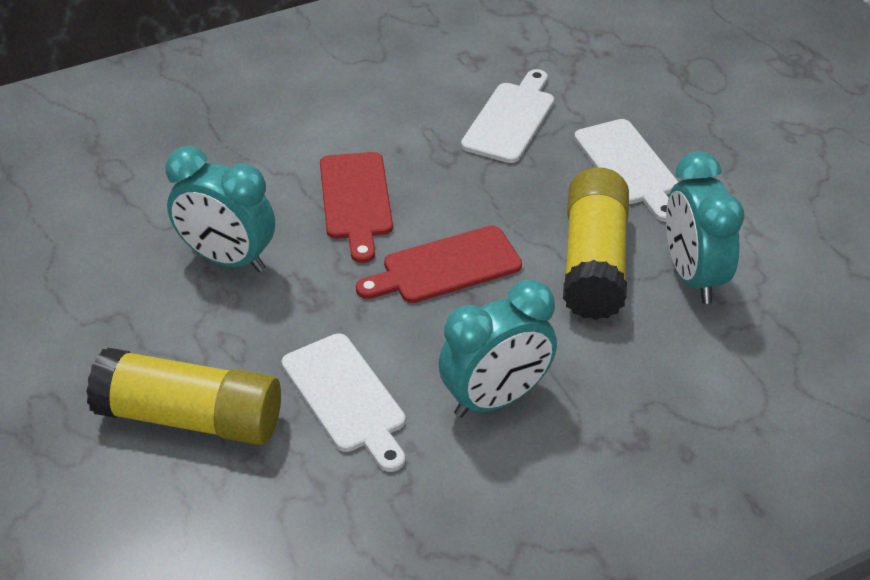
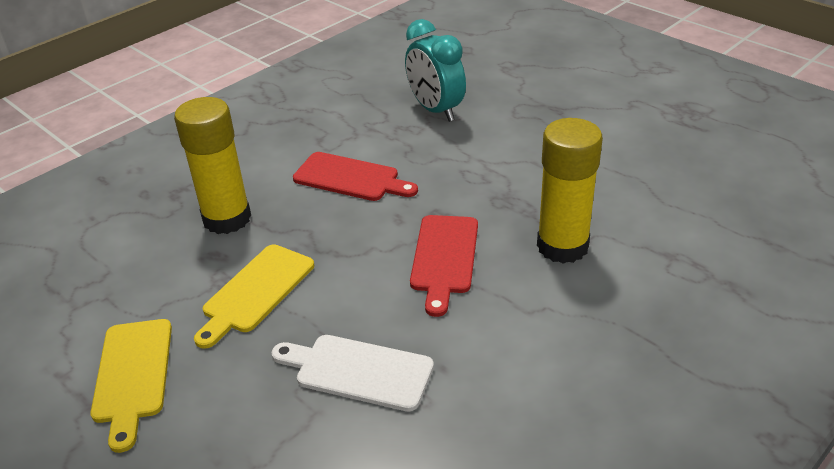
turquoise clock: 3 -> 1
white cutting board: 3 -> 1
yellow cutting board: 0 -> 2

